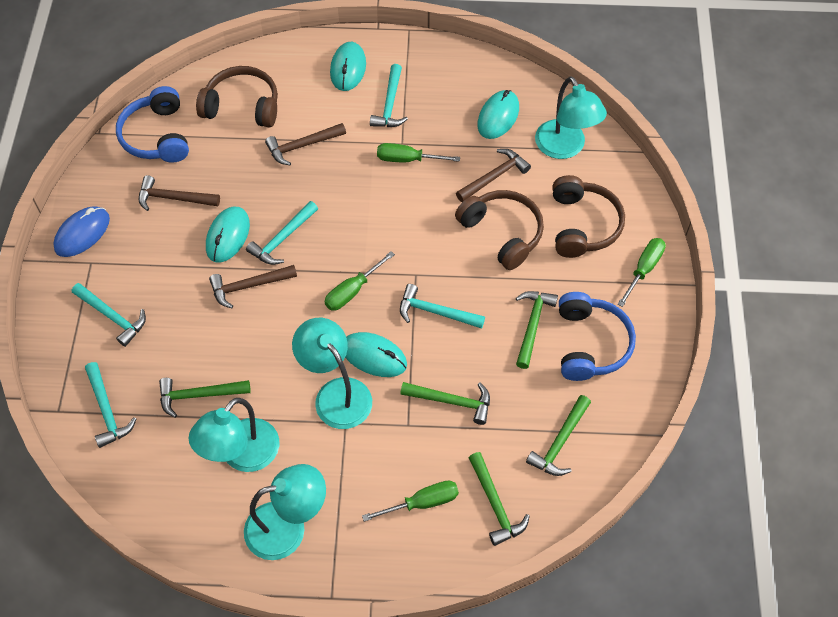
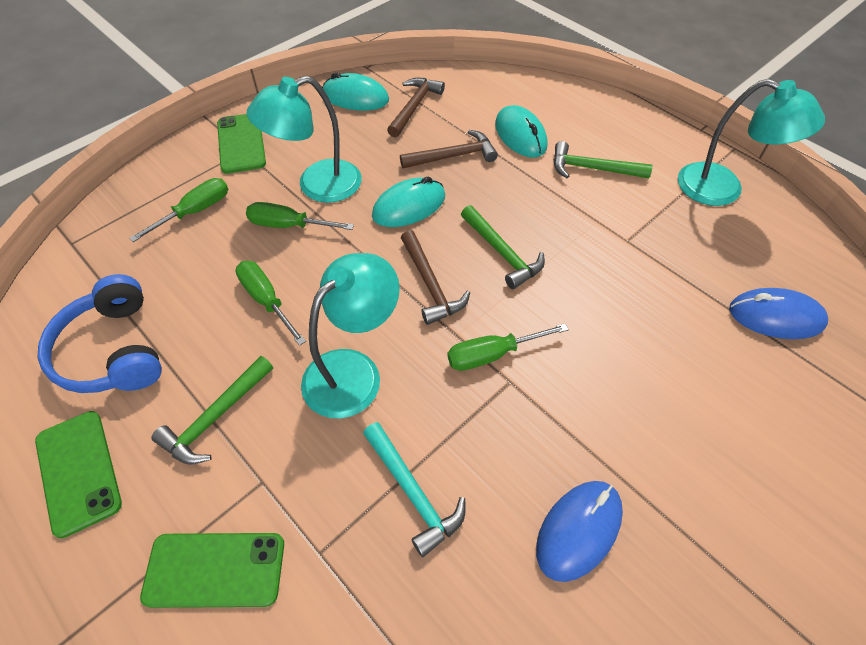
blue headphones: 2 -> 1
blue mouse: 1 -> 2
brown hammer: 4 -> 3
brown headphones: 3 -> 0
green hammer: 5 -> 3
green phone: 0 -> 3
turquoise hammer: 5 -> 1
turquoise lamp: 4 -> 3
turquoise mouse: 4 -> 3

